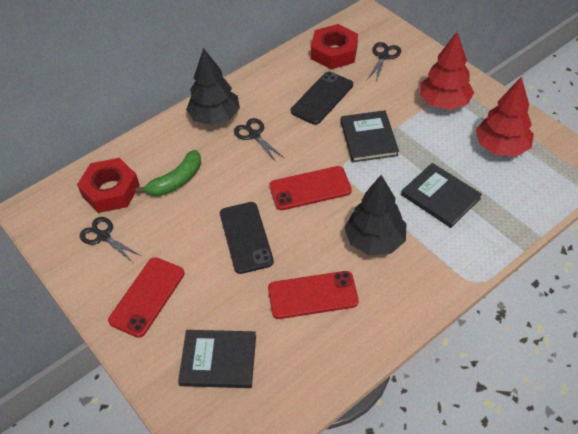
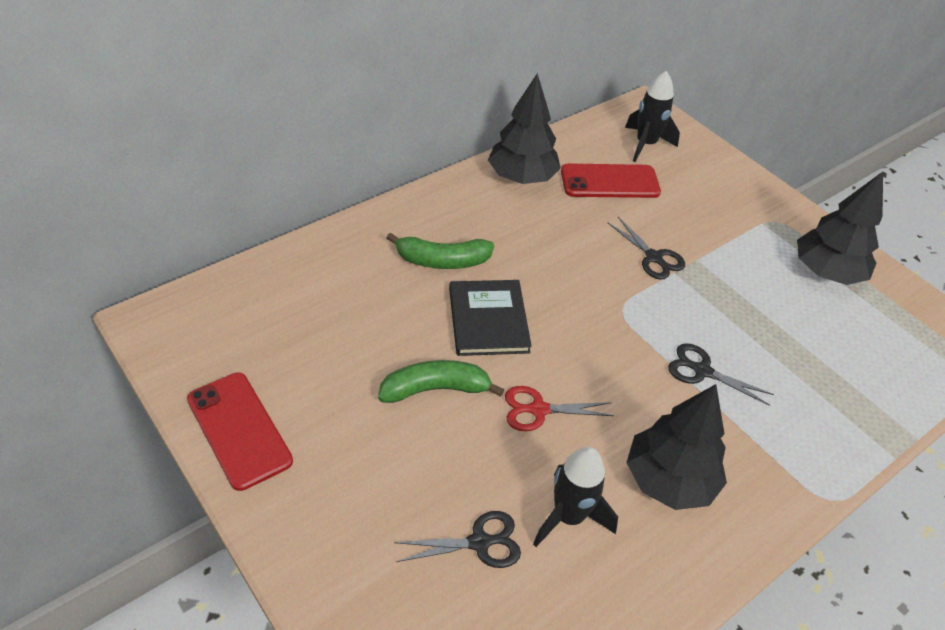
black book: 3 -> 1
black phone: 2 -> 0
black rocket: 0 -> 2
black tree: 2 -> 3
green banana: 1 -> 2
red nut: 2 -> 0
red phone: 3 -> 2
red scissors: 0 -> 1
red tree: 2 -> 0

